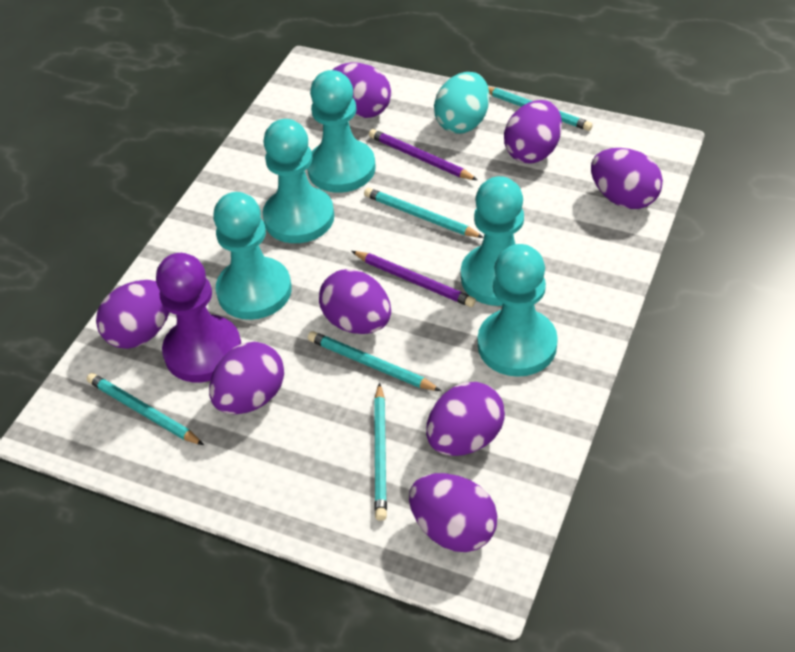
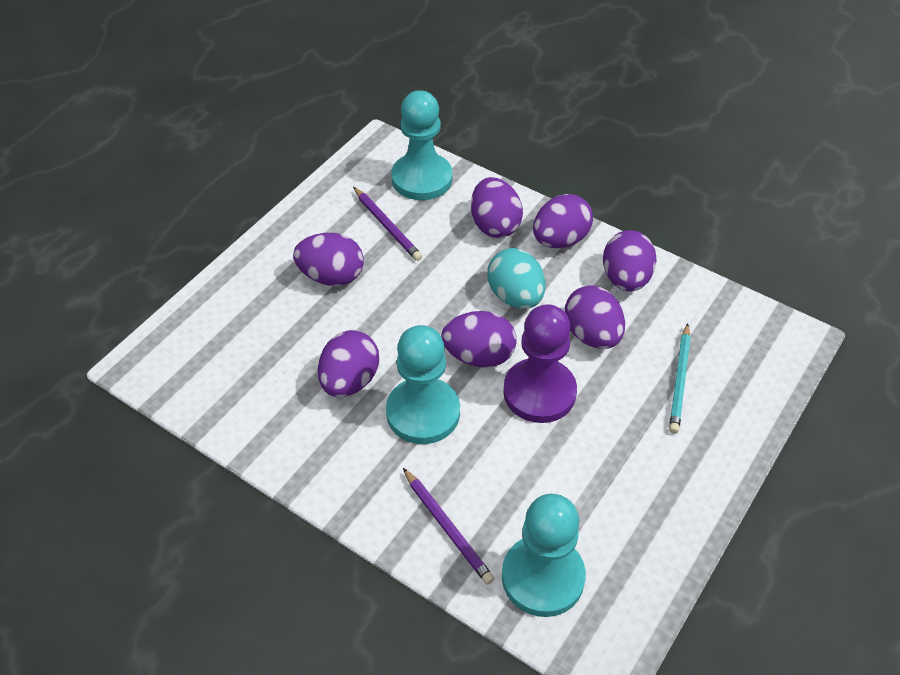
purple egg: 8 -> 7
turquoise pawn: 5 -> 3
turquoise pencil: 5 -> 1

